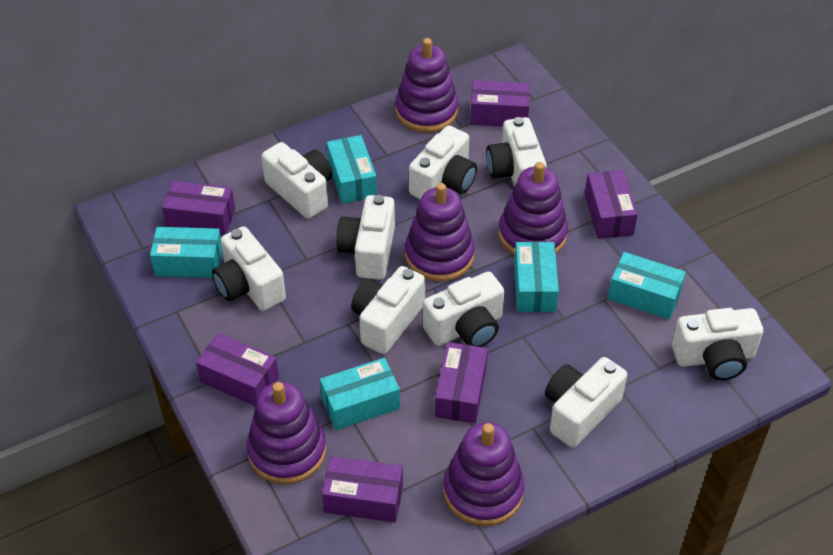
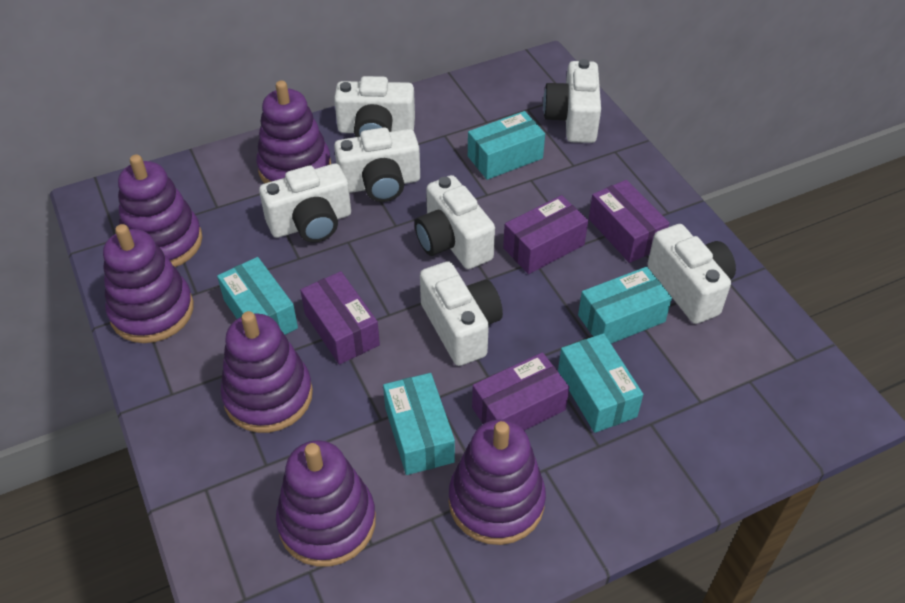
purple box: 6 -> 4
purple stacking toy: 5 -> 6
white camera: 9 -> 7

